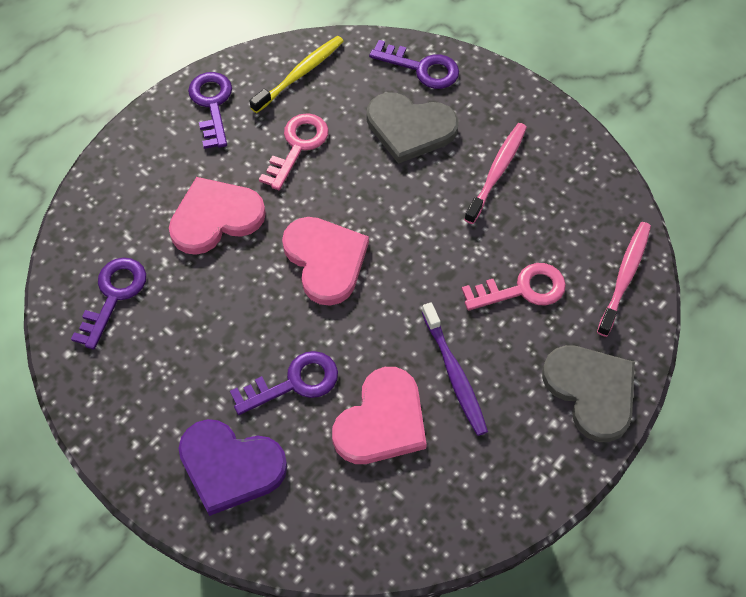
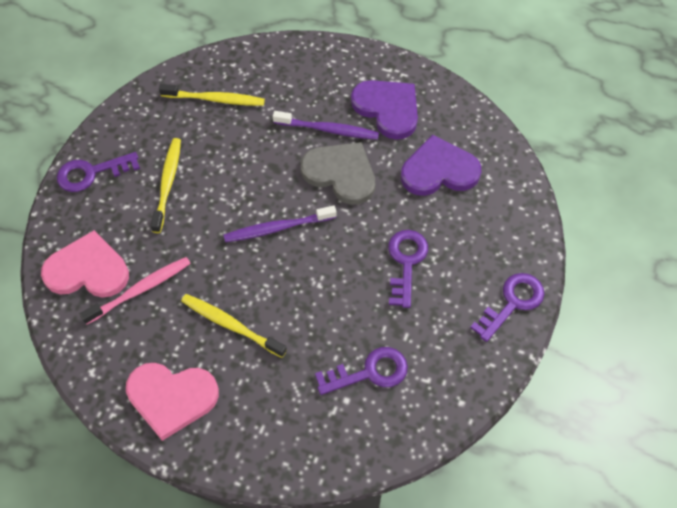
grey heart: 2 -> 1
pink heart: 3 -> 2
pink key: 2 -> 0
pink toothbrush: 2 -> 1
purple heart: 1 -> 2
purple toothbrush: 1 -> 2
yellow toothbrush: 1 -> 3

